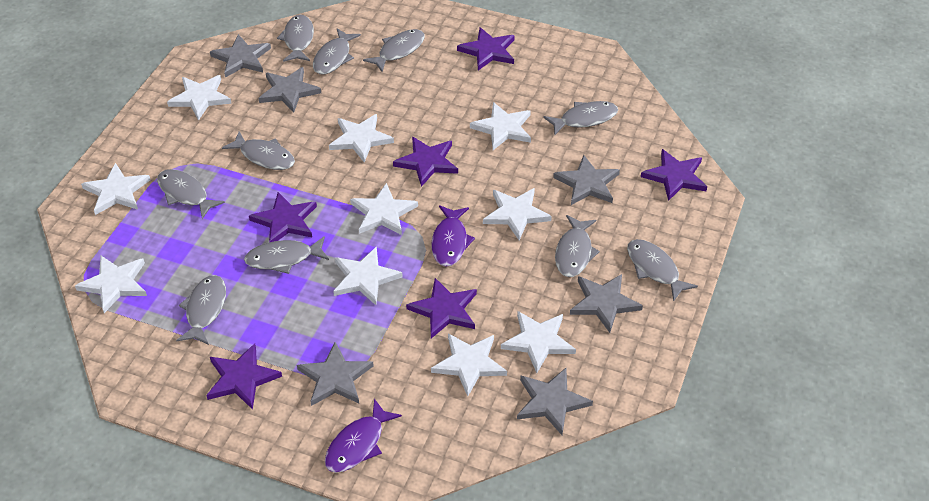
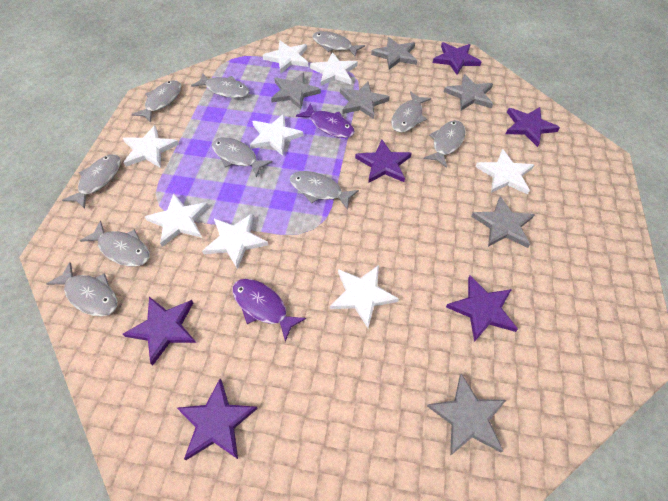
white star: 10 -> 8

